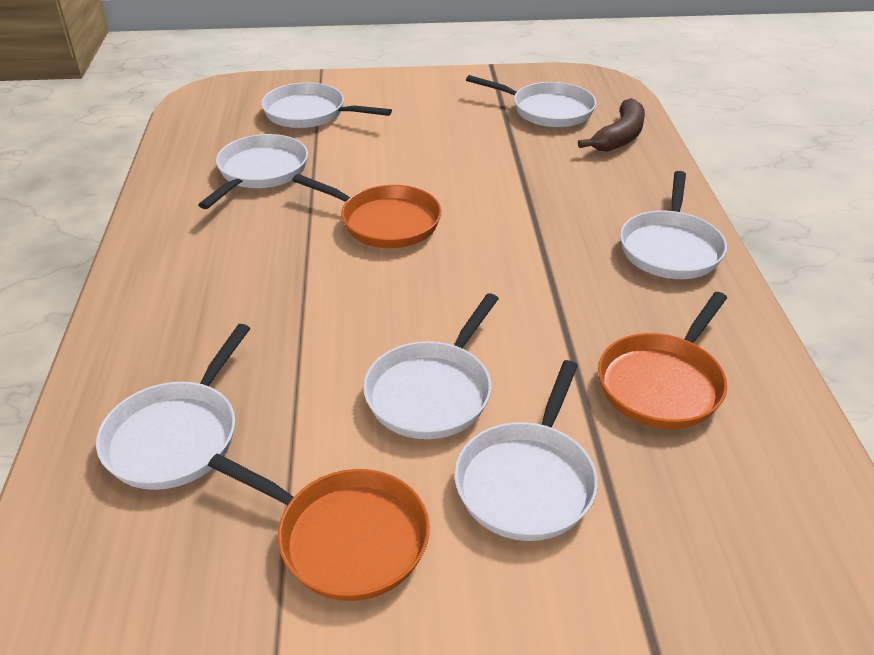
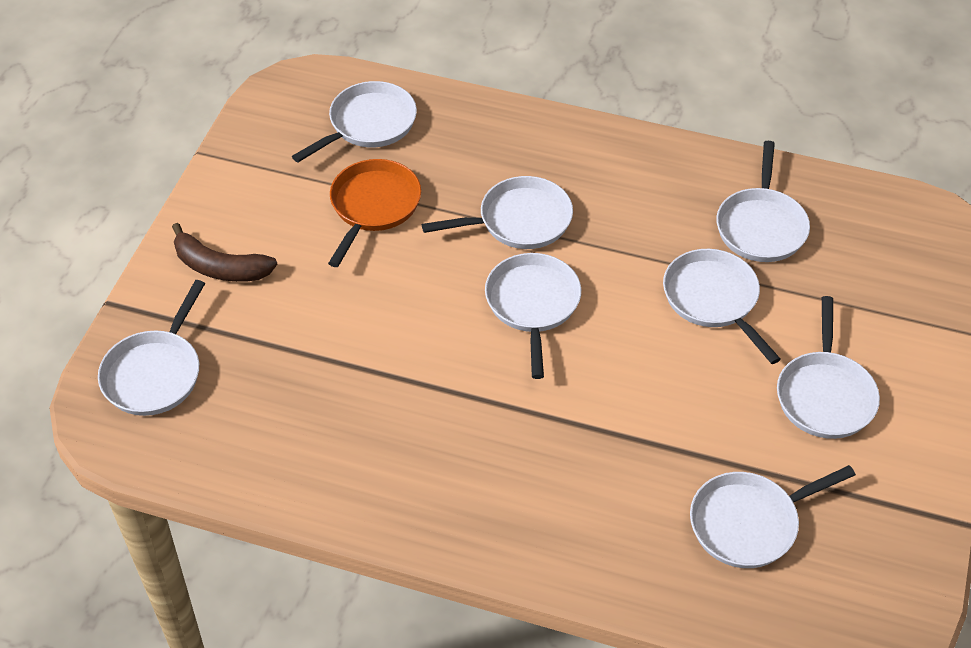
orange pan: 3 -> 1
white pan: 7 -> 8

